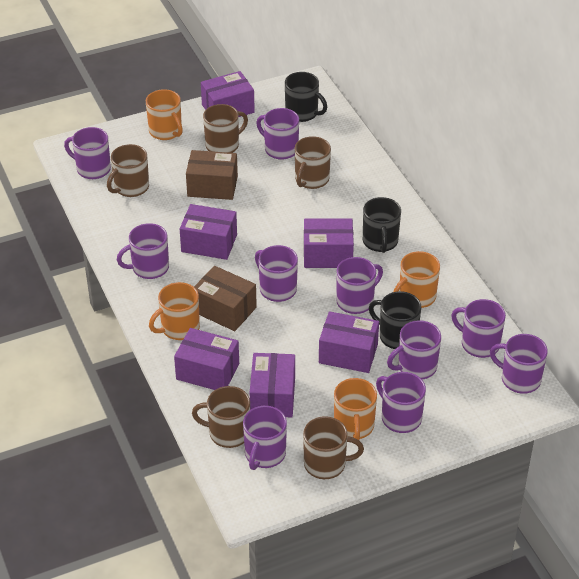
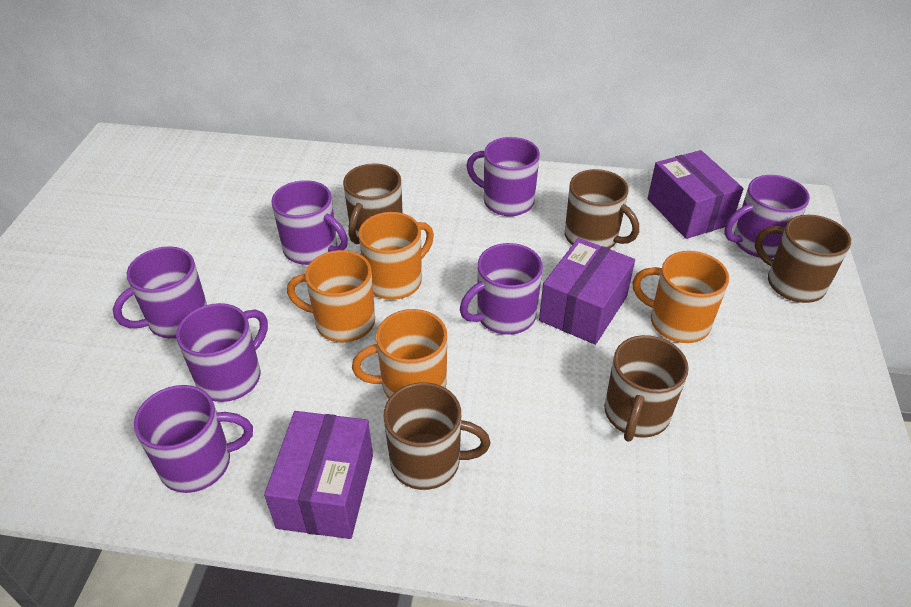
black mug: 3 -> 0
brown box: 2 -> 0
purple box: 6 -> 3
purple mug: 10 -> 7

